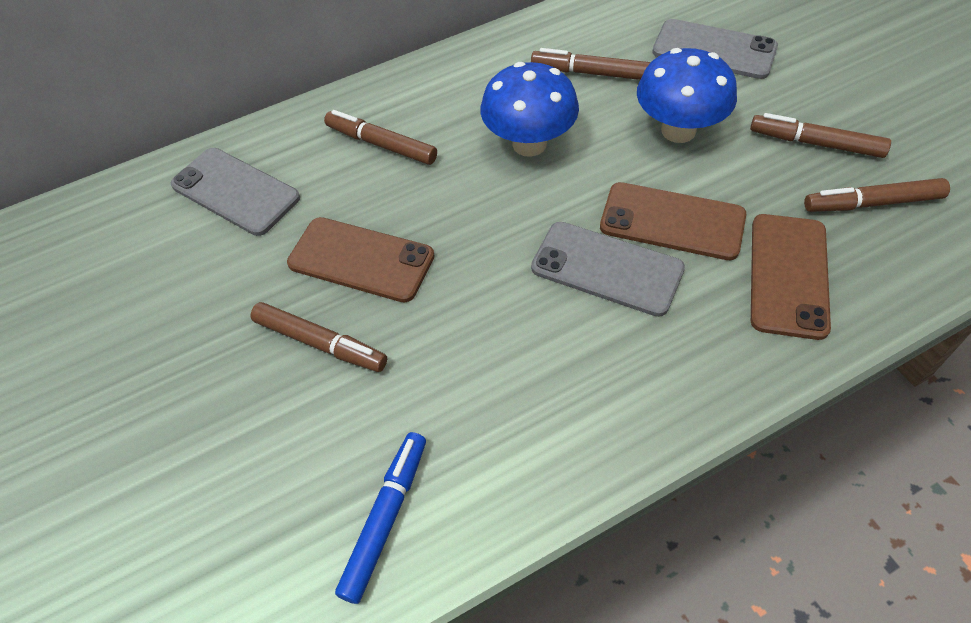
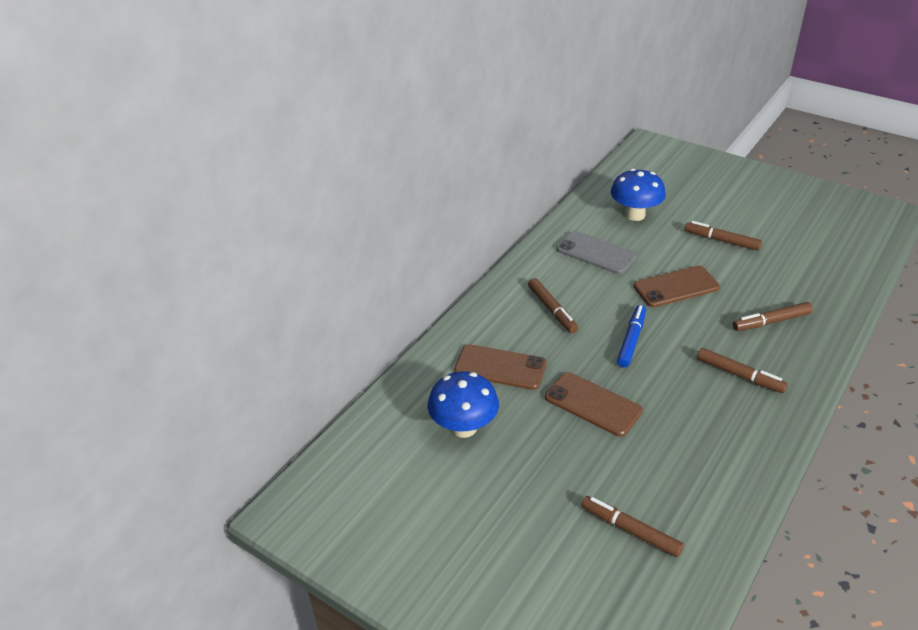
grey phone: 3 -> 1

